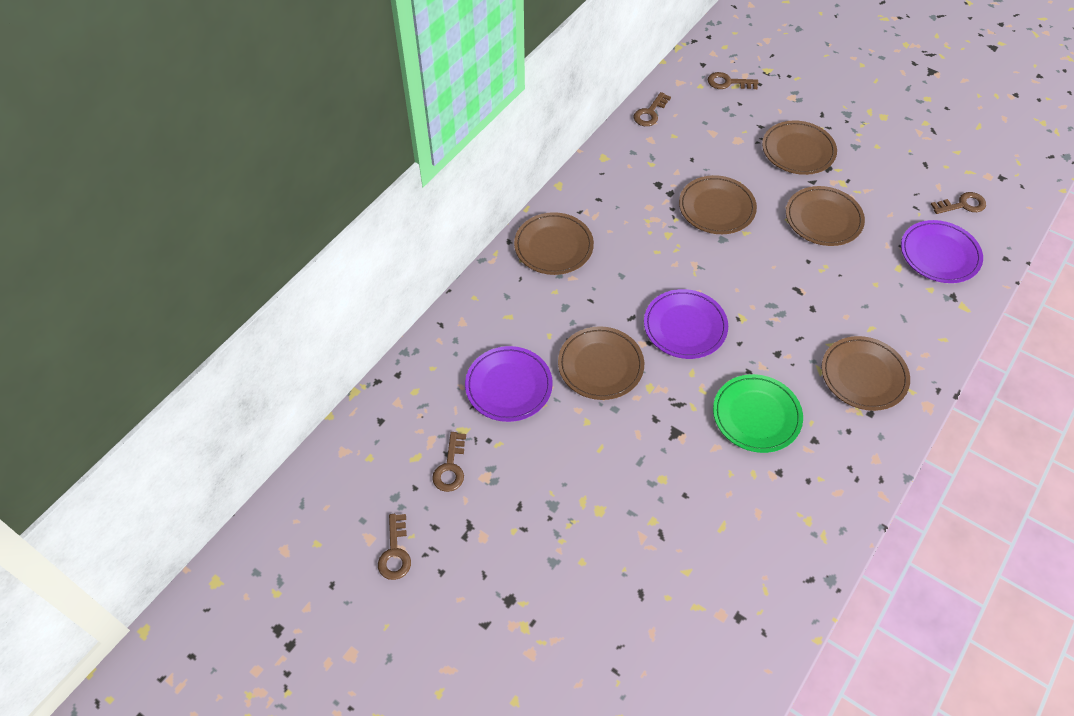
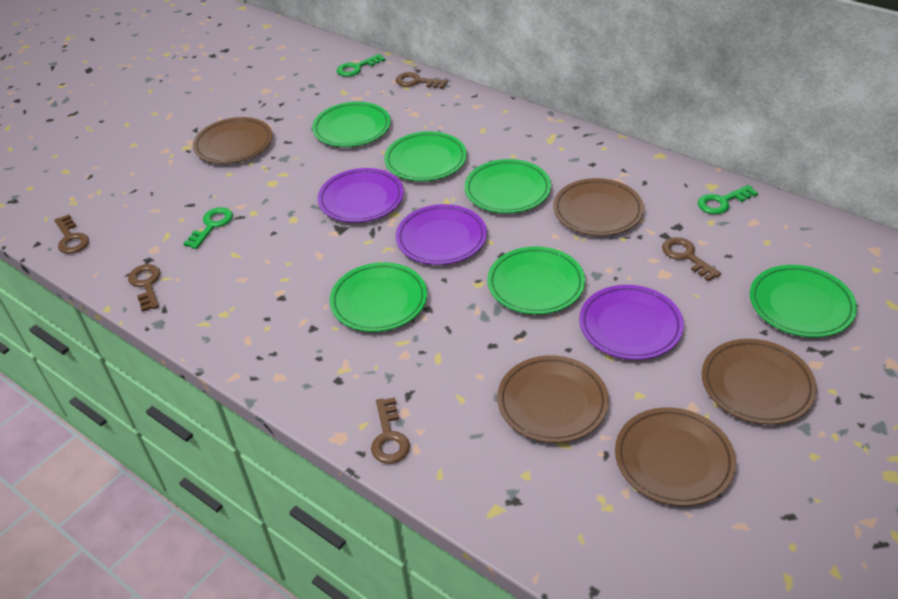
brown plate: 6 -> 5
green key: 0 -> 3
green plate: 1 -> 6

